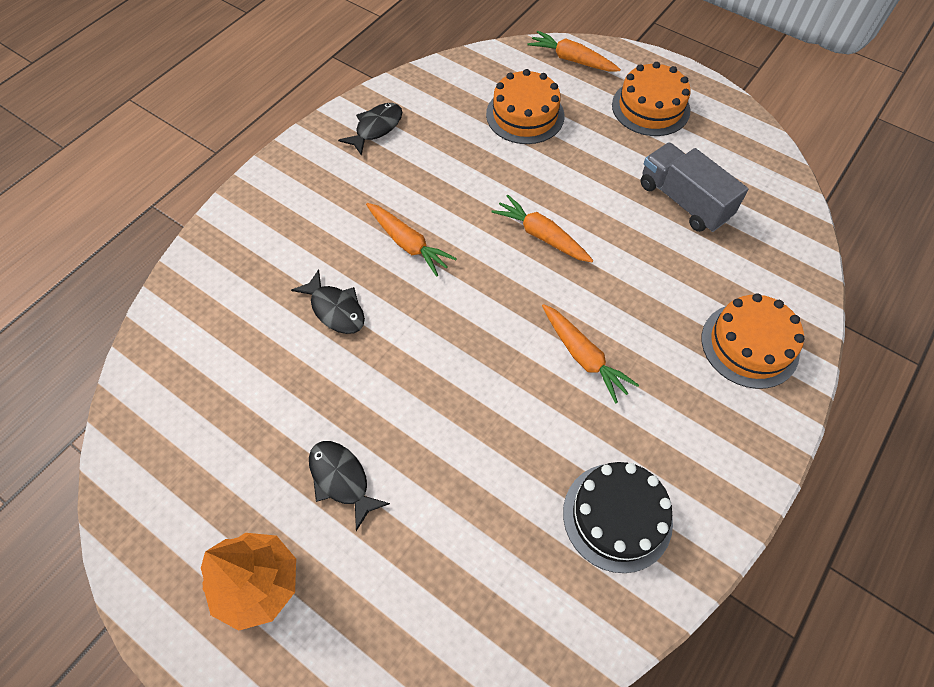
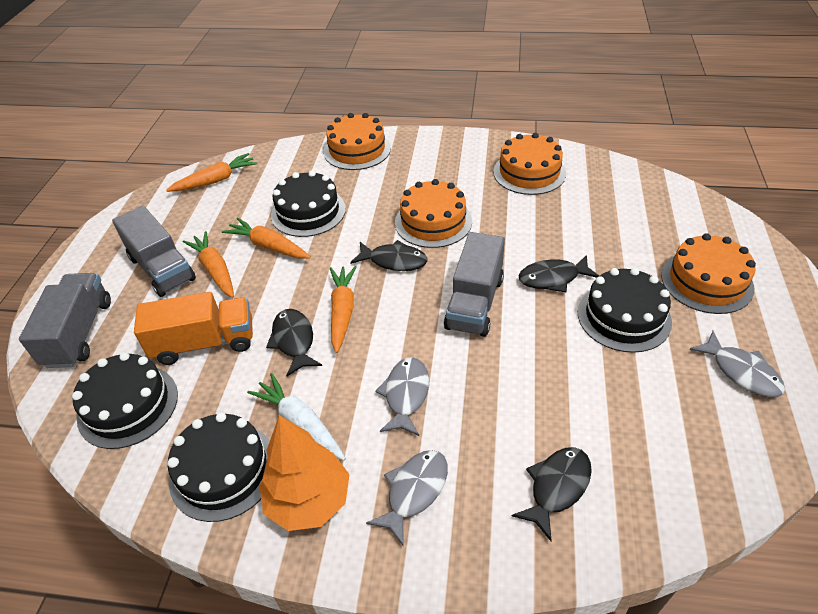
black cake: 1 -> 4
black fish: 3 -> 4
grey fish: 0 -> 3
grey truck: 1 -> 3
orange cake: 3 -> 4
orange truck: 0 -> 1
white carrot: 0 -> 1

